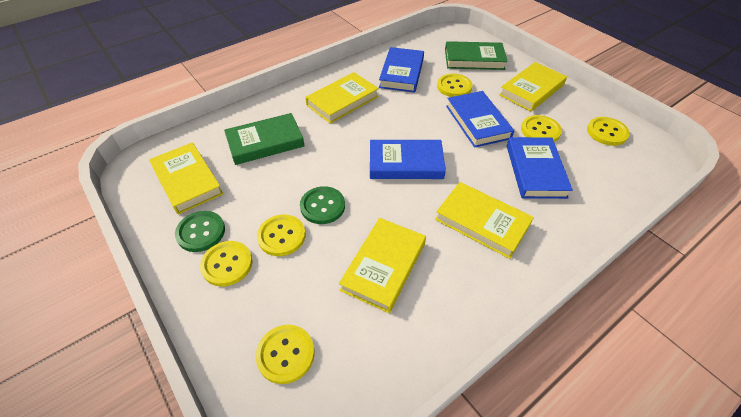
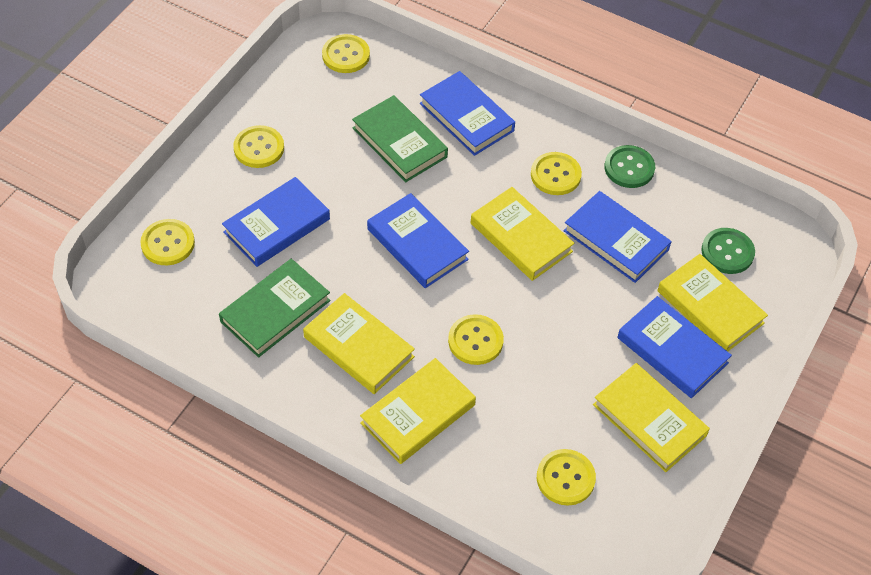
blue book: 4 -> 5

